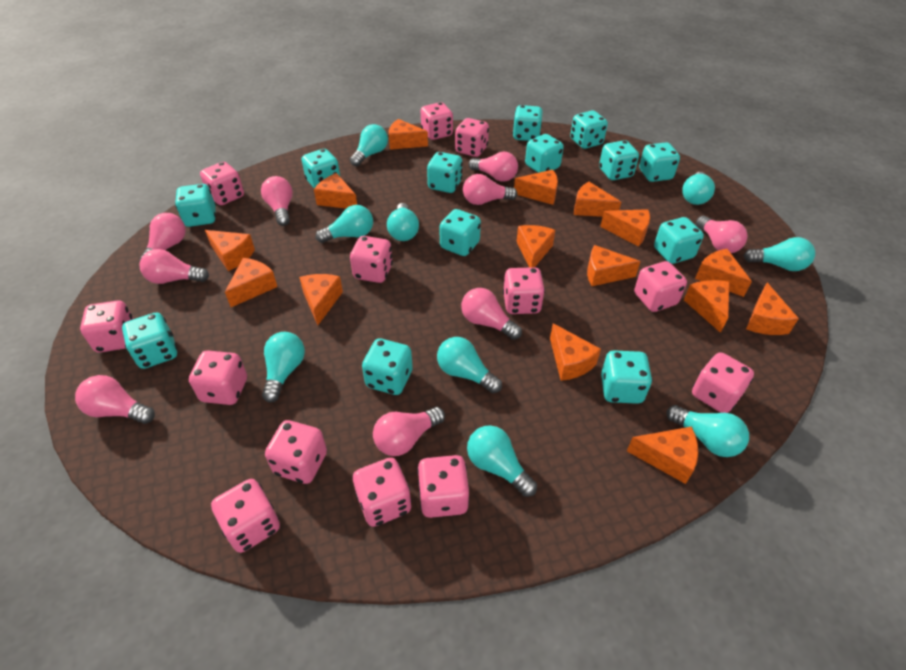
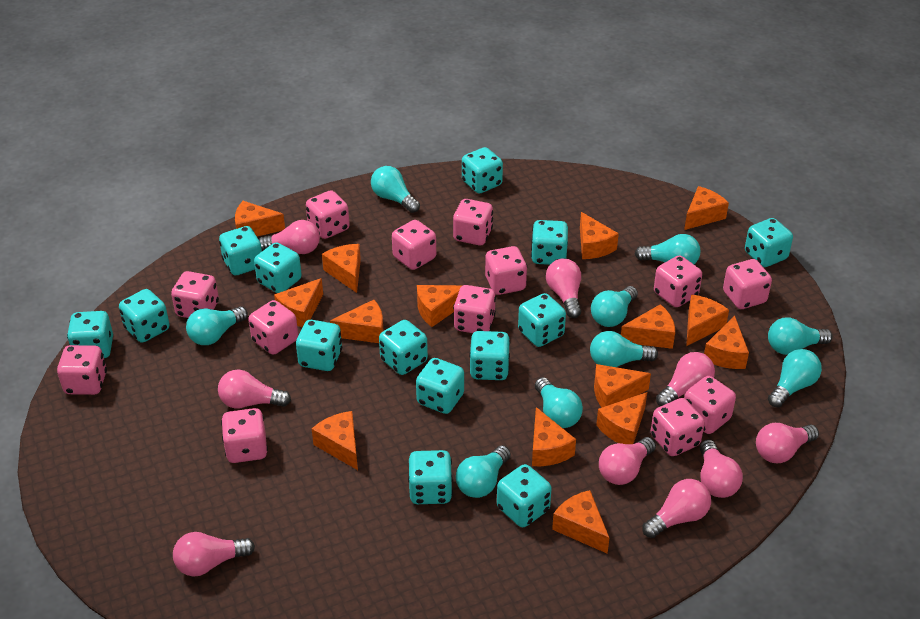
turquoise dice: 13 -> 14

